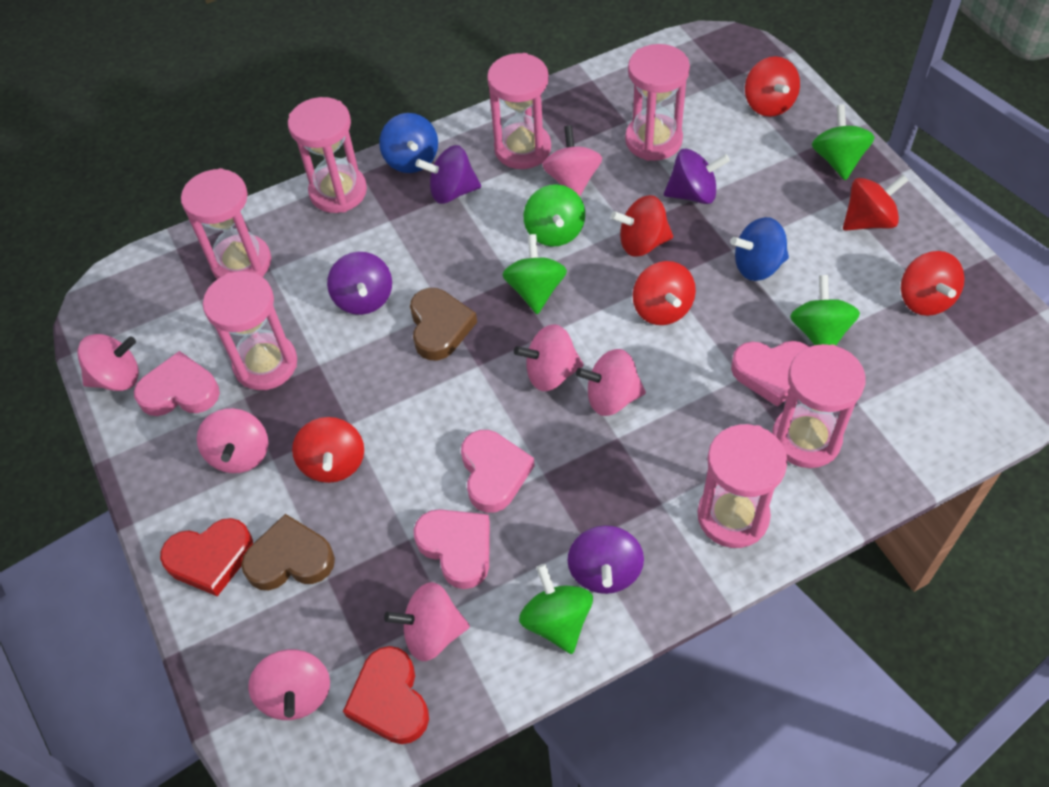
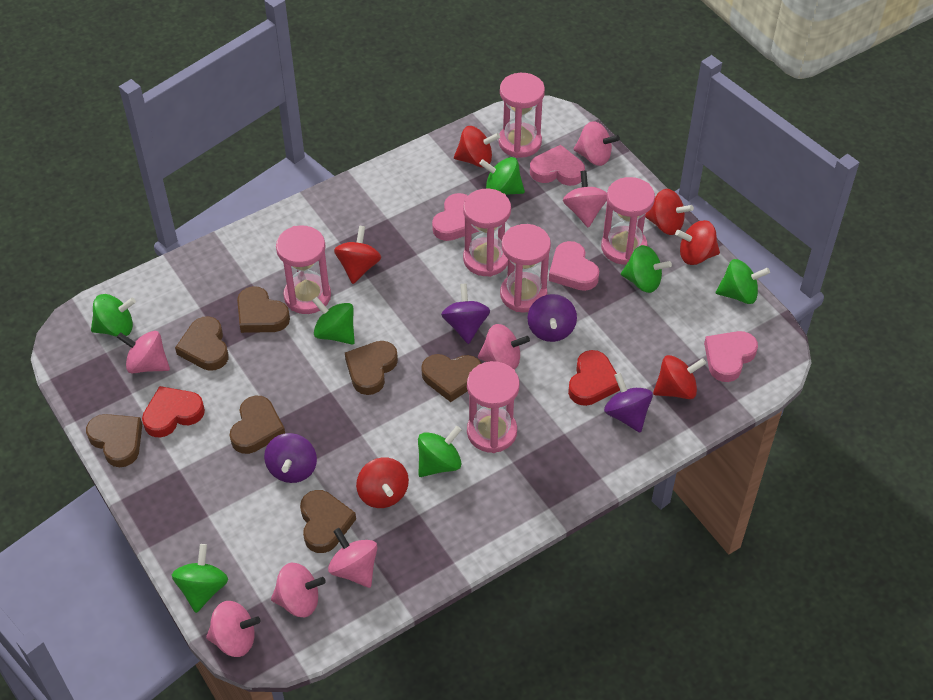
blue spinning top: 2 -> 0
brown heart: 2 -> 7
green spinning top: 5 -> 7
pink hourglass: 7 -> 6

